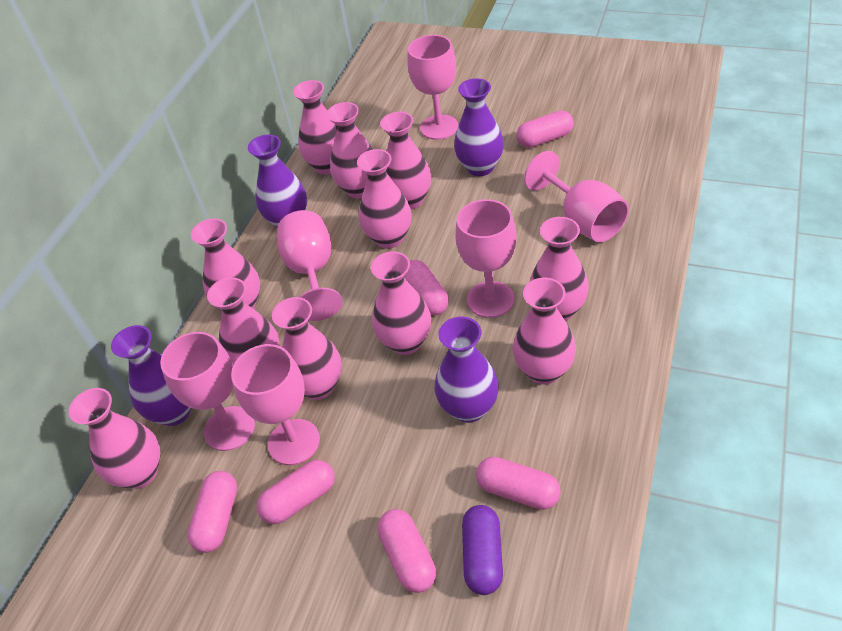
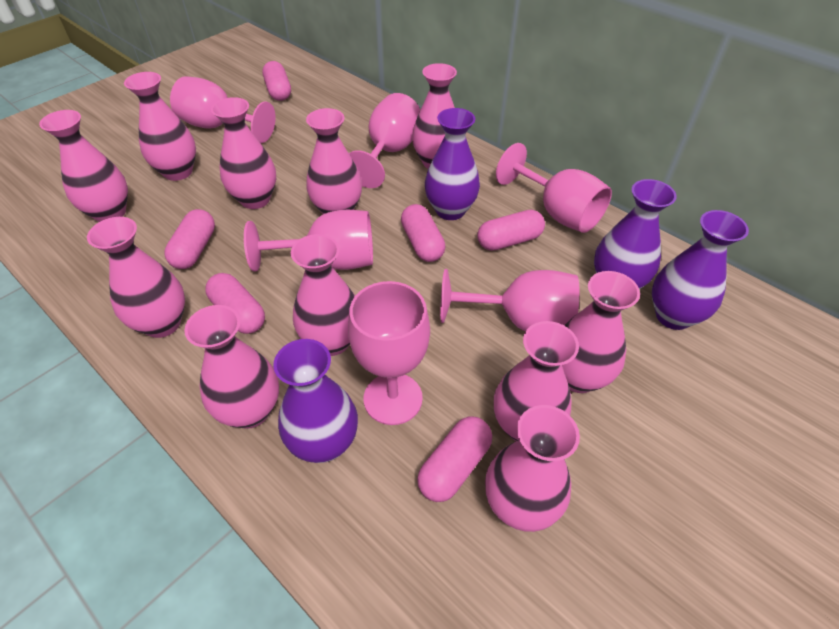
purple capsule: 1 -> 0

